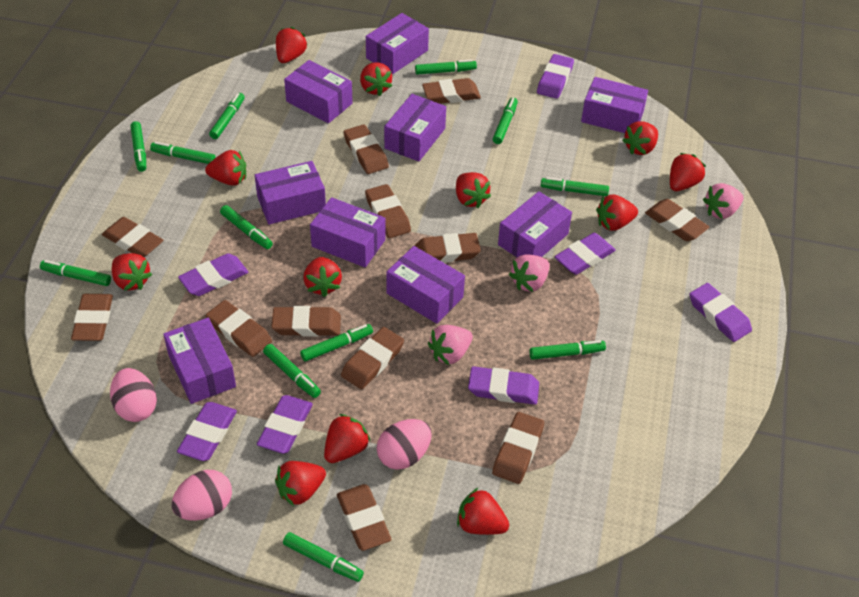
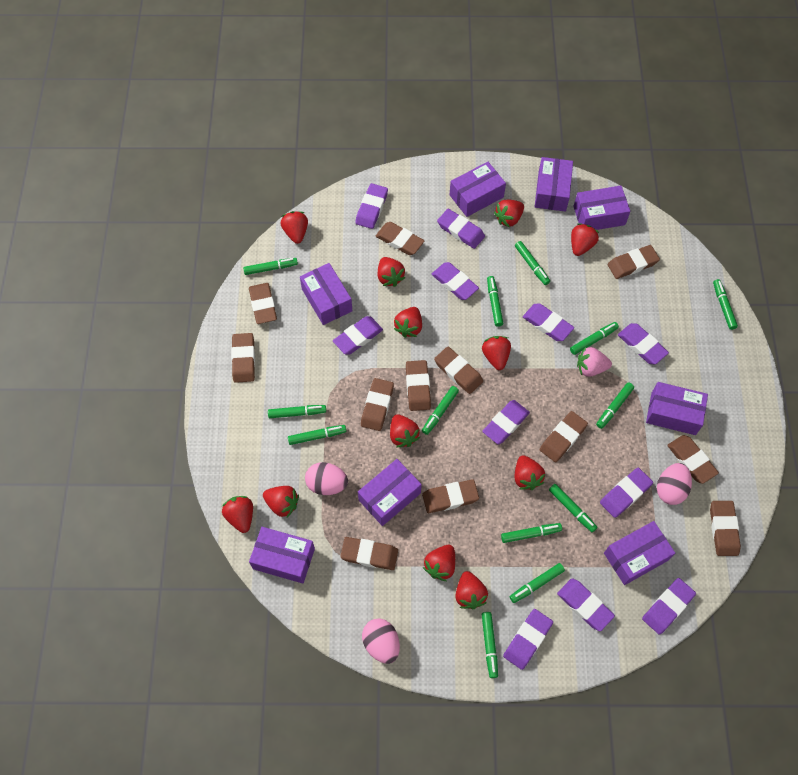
green marker: 12 -> 13
pink strawberry: 3 -> 1
purple box: 9 -> 8
purple eraser: 7 -> 11

